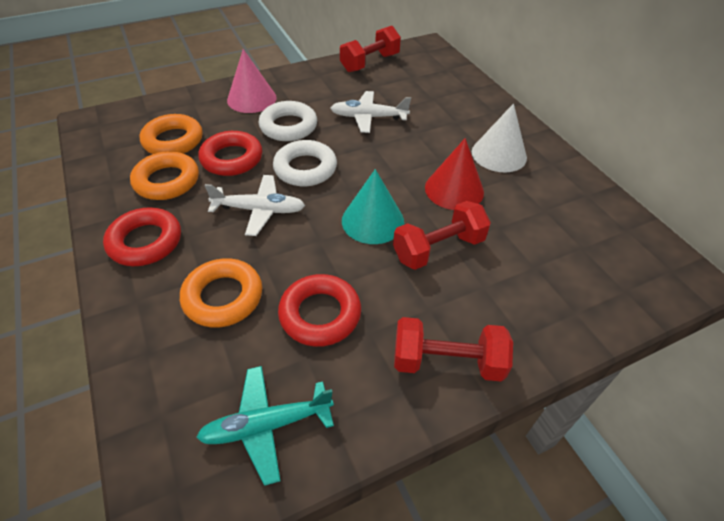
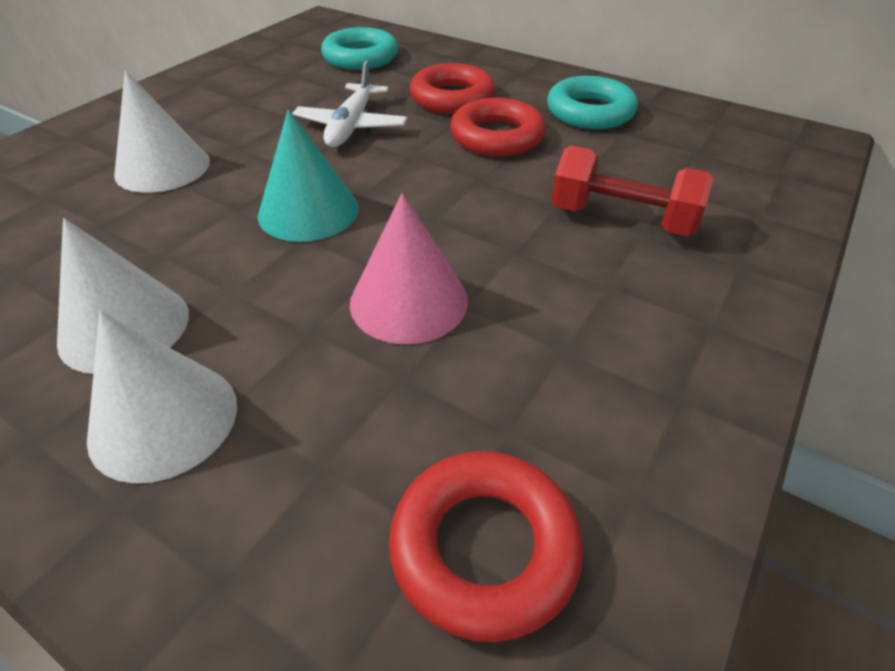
orange ring: 3 -> 0
red cone: 1 -> 0
red dumbbell: 3 -> 1
turquoise plane: 1 -> 0
turquoise ring: 0 -> 2
white cone: 1 -> 3
white plane: 2 -> 1
white ring: 2 -> 0

